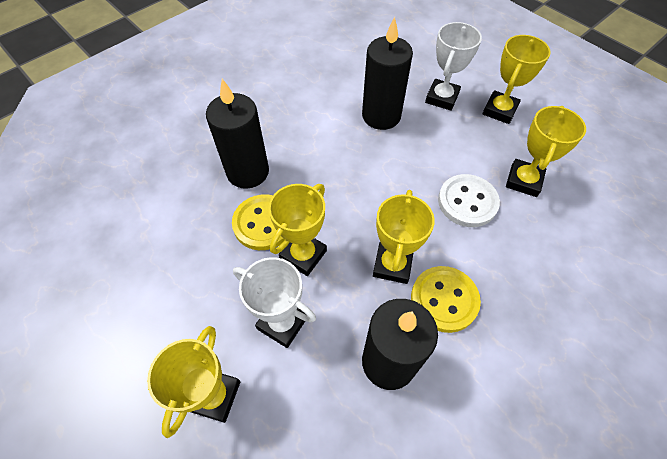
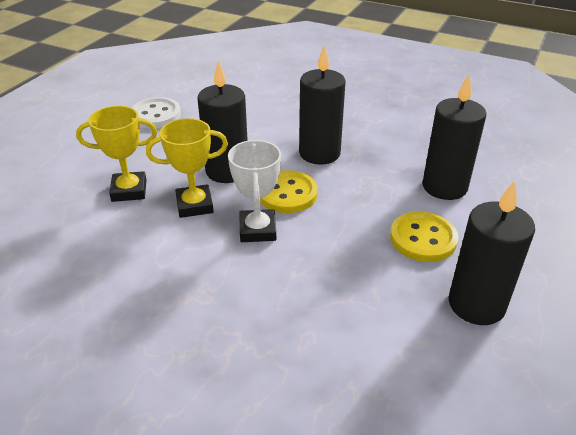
black candle: 3 -> 4
white trophy: 2 -> 1
yellow trophy: 5 -> 2

